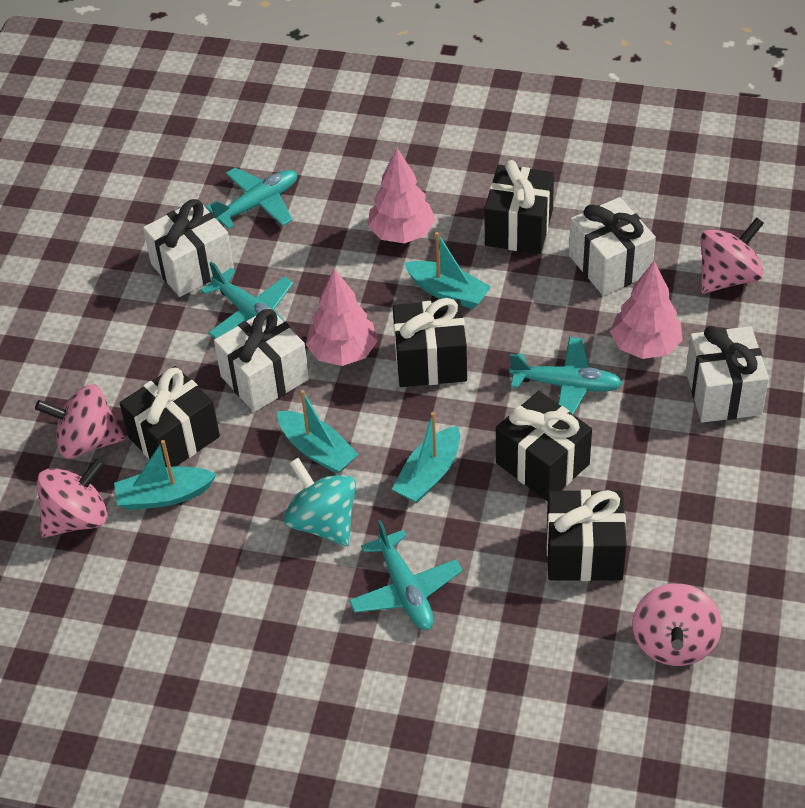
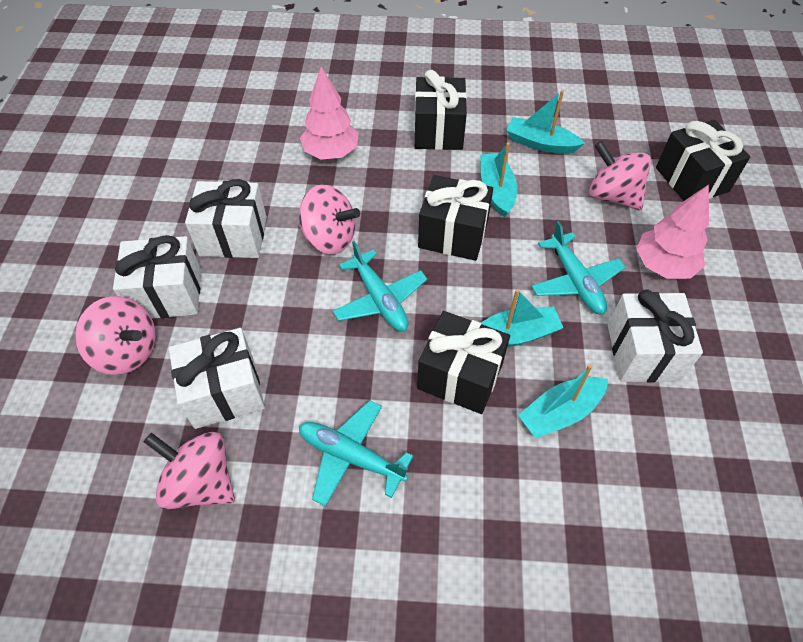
black gift: 5 -> 4
pink tree: 3 -> 2
turquoise plane: 4 -> 3
turquoise spinning top: 1 -> 0

